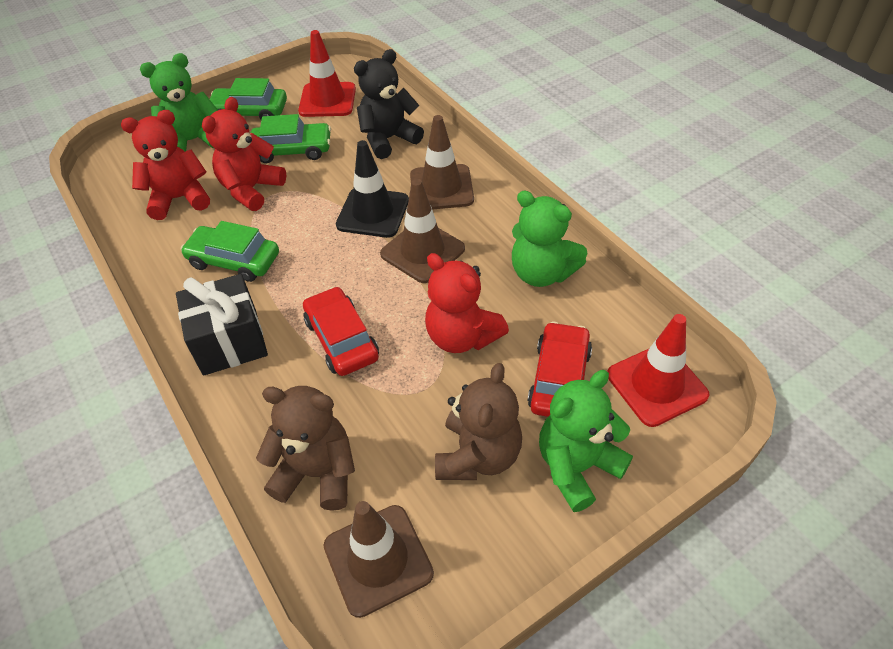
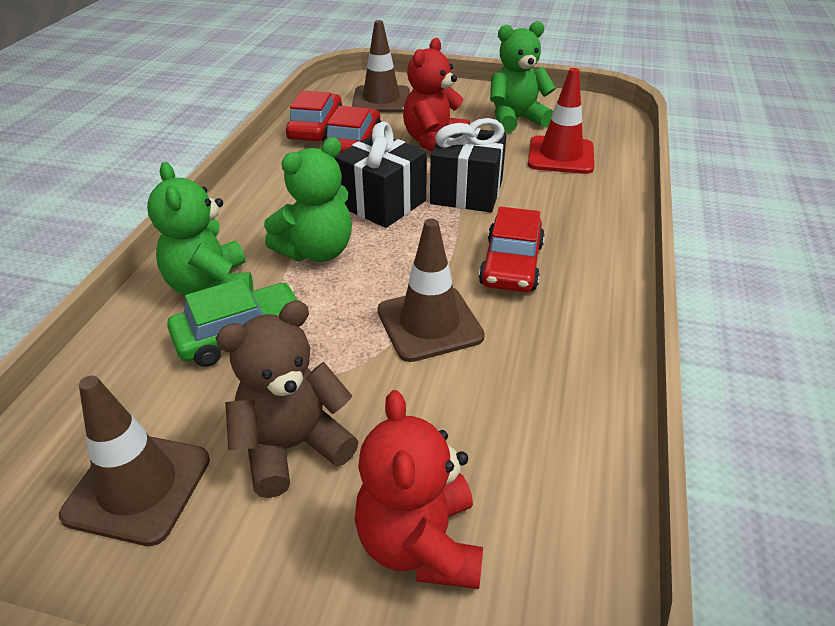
black gift: 1 -> 2
black teddy bear: 1 -> 0
black traffic cone: 1 -> 0
brown teddy bear: 2 -> 1
green car: 3 -> 1
red car: 2 -> 3
red teddy bear: 3 -> 2
red traffic cone: 2 -> 1

